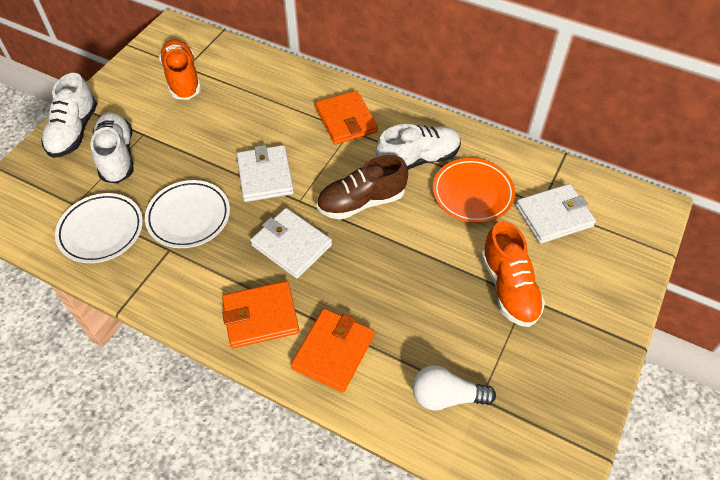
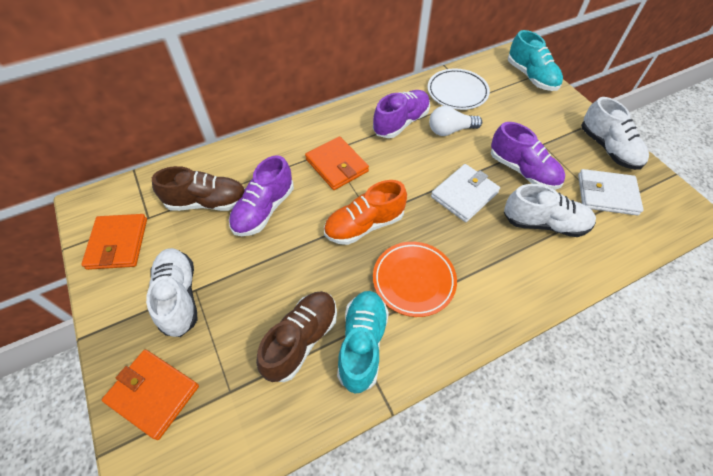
brown shoe: 1 -> 2
orange shoe: 2 -> 1
purple shoe: 0 -> 3
turquoise shoe: 0 -> 2
white plate: 2 -> 1
white wallet: 3 -> 2

